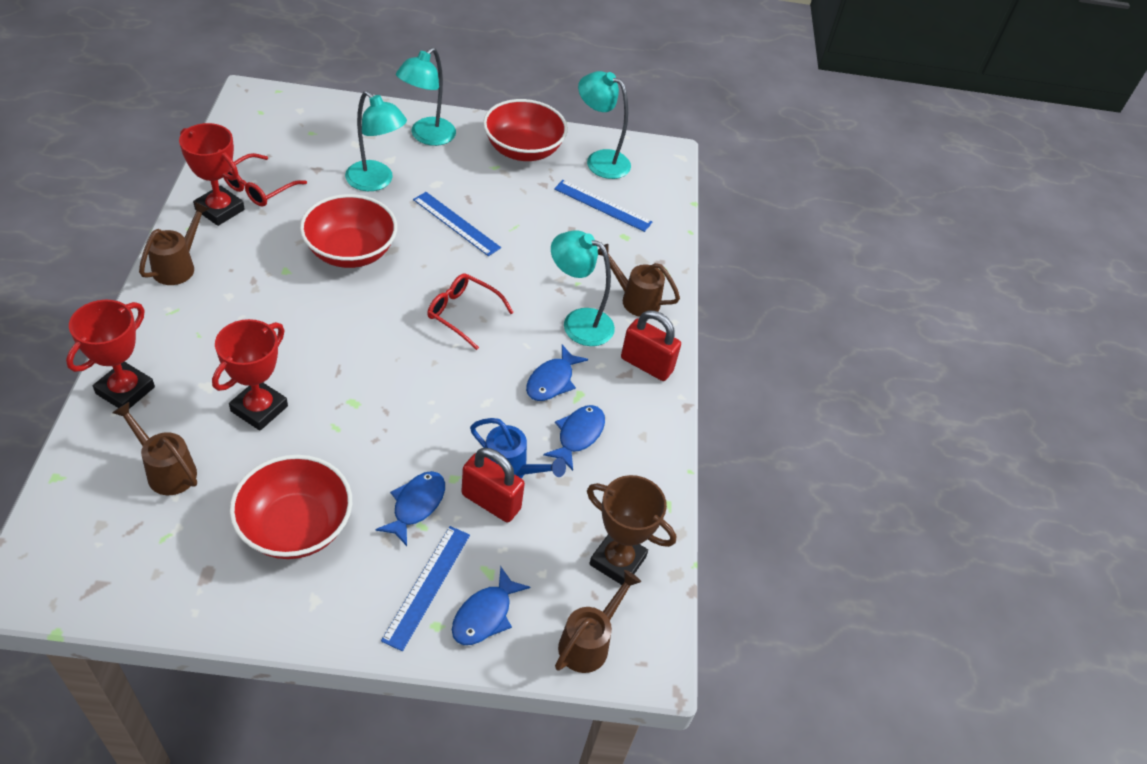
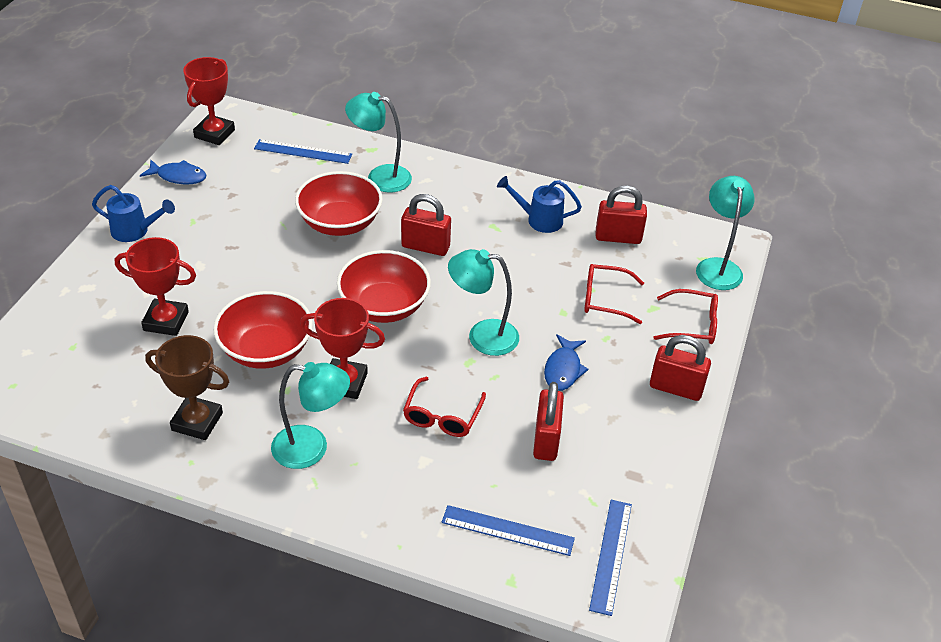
blue fish: 4 -> 2
blue watering can: 1 -> 2
brown watering can: 4 -> 0
red glasses: 2 -> 3
red padlock: 2 -> 4

